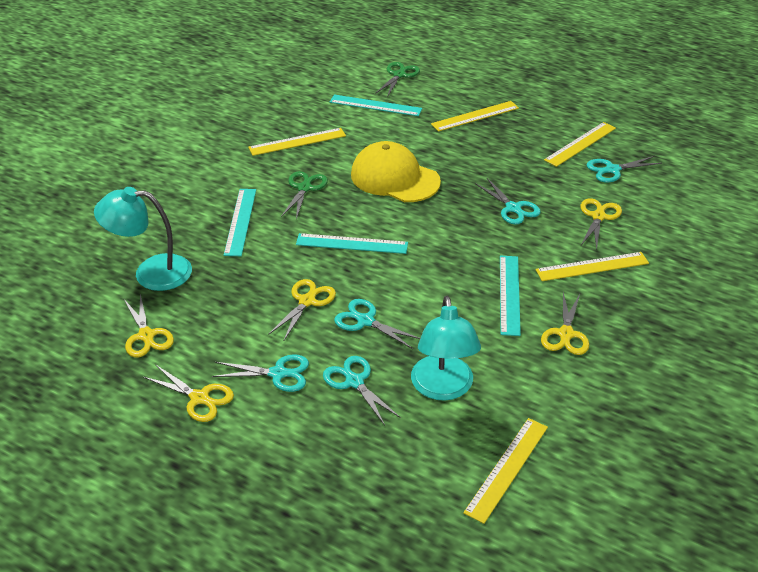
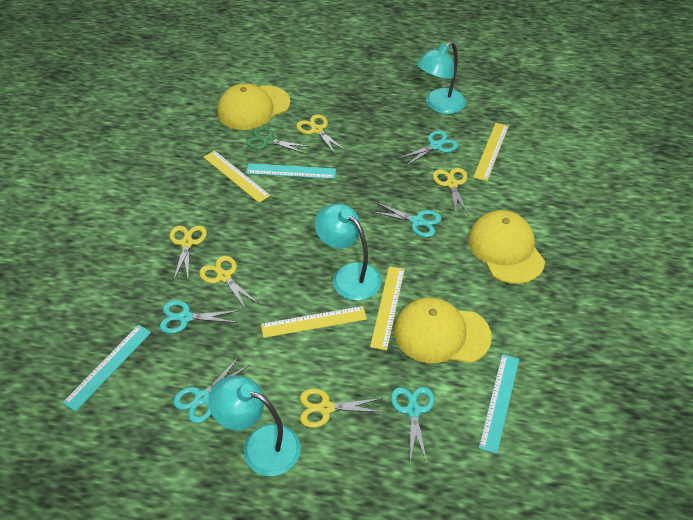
green scissors: 2 -> 1
turquoise lamp: 2 -> 3
turquoise ruler: 4 -> 3
yellow cap: 1 -> 3
yellow ruler: 5 -> 4

